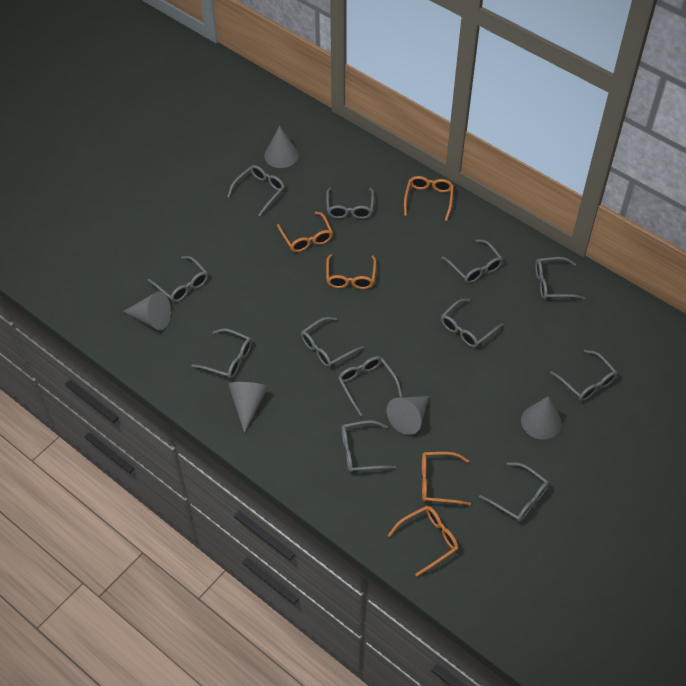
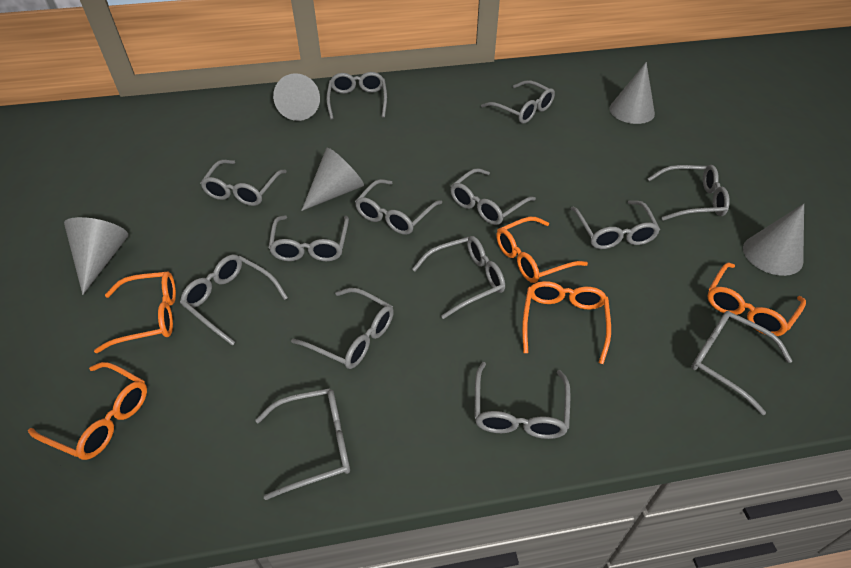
grey glasses: 12 -> 14

